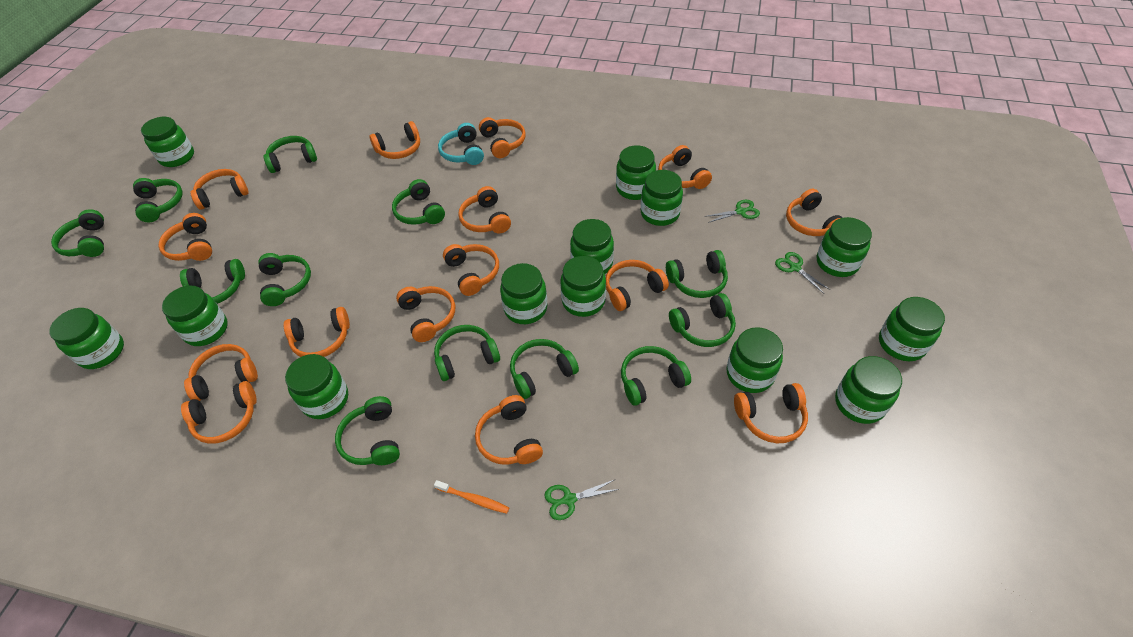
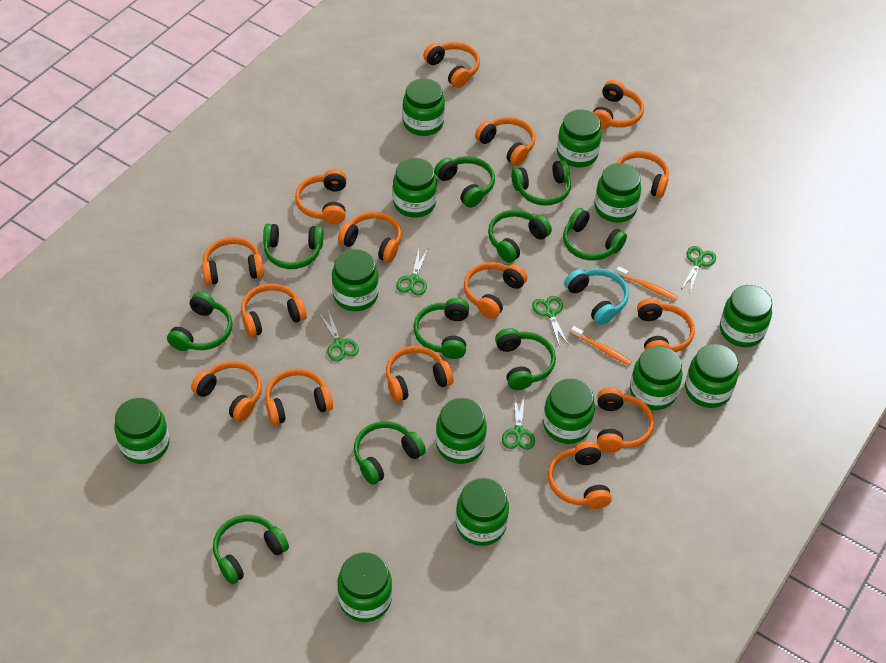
green headphones: 12 -> 10
green scissors: 3 -> 5
orange toothbrush: 1 -> 2

